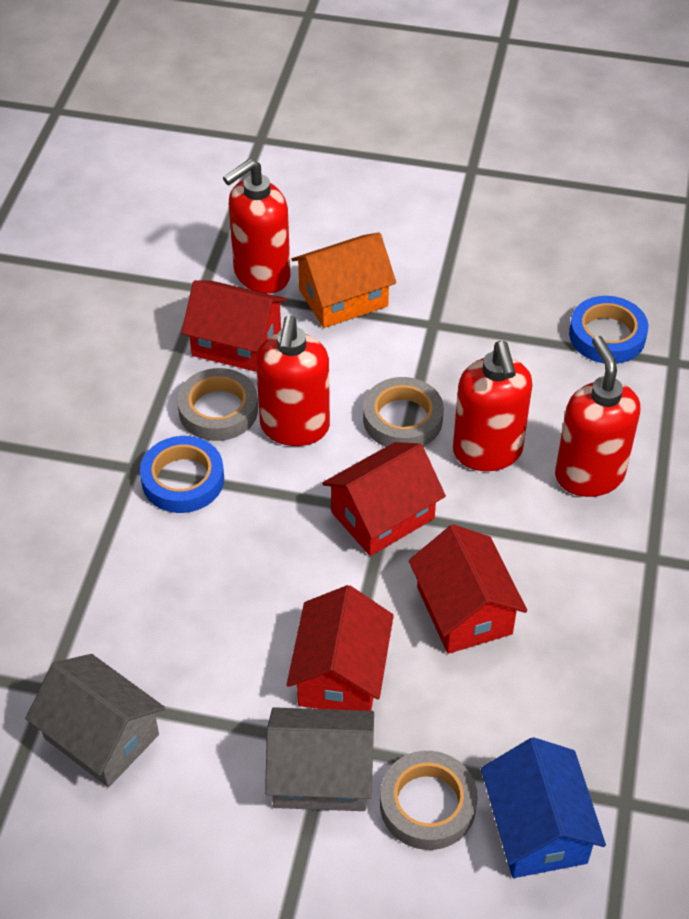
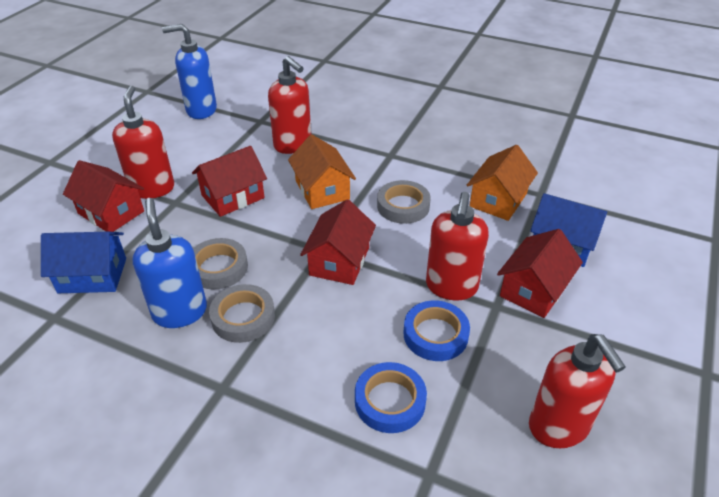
blue house: 1 -> 2
blue soap dispenser: 0 -> 2
grey house: 2 -> 0
orange house: 1 -> 2

